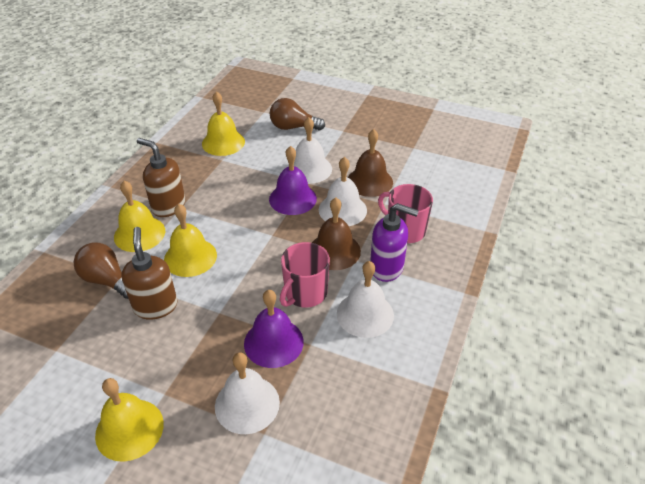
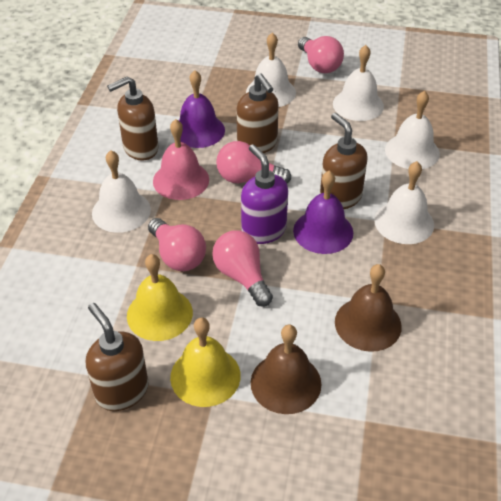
brown light bulb: 2 -> 0
brown soap dispenser: 2 -> 4
pink bell: 0 -> 1
pink light bulb: 0 -> 4
pink mug: 2 -> 0
white bell: 4 -> 5
yellow bell: 4 -> 2

